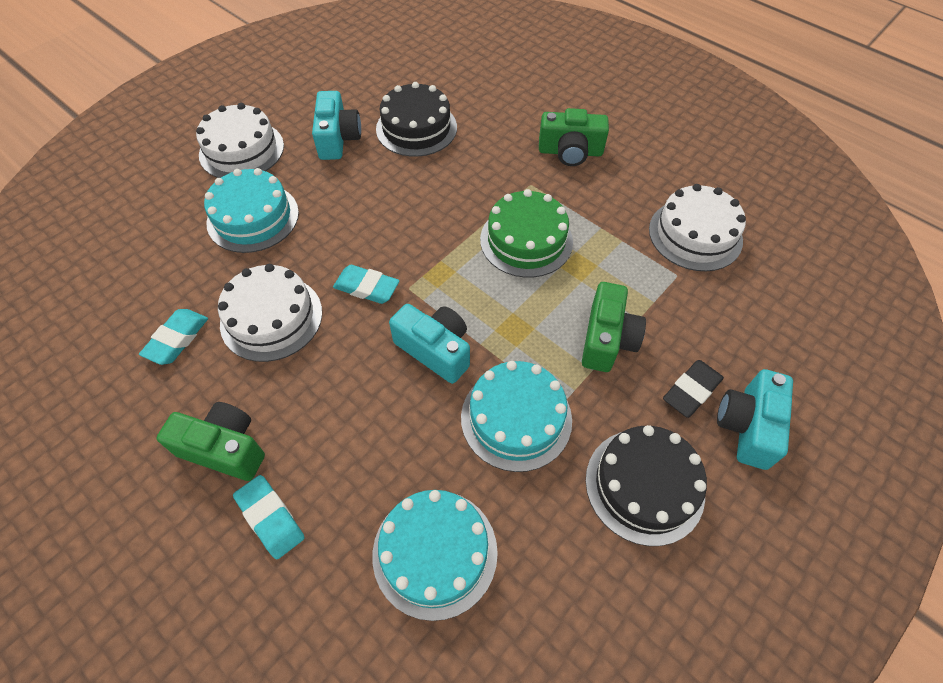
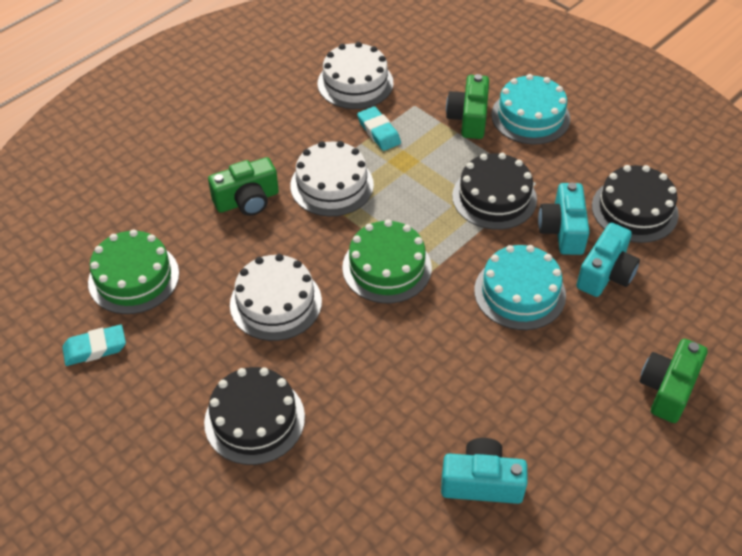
black cake: 2 -> 3
black eraser: 1 -> 0
green cake: 1 -> 2
turquoise cake: 3 -> 2
turquoise eraser: 3 -> 2

